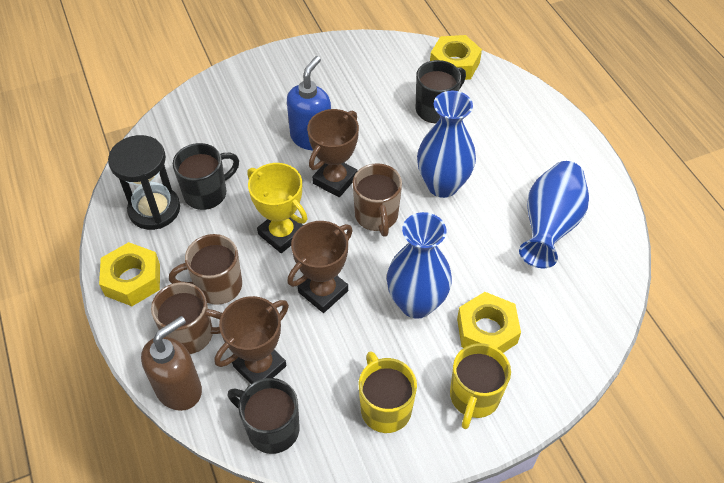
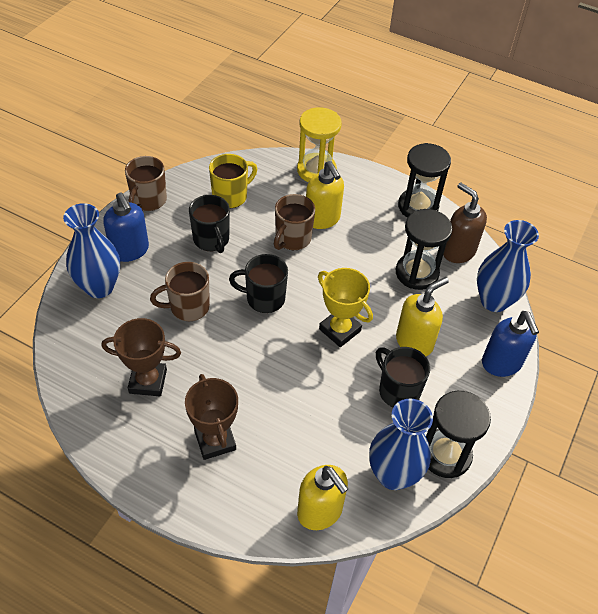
black hourglass: 1 -> 3
blue soap dispenser: 1 -> 2
brown trophy: 3 -> 2
yellow hourglass: 0 -> 1
yellow mug: 2 -> 1
yellow nut: 3 -> 0
yellow soap dispenser: 0 -> 3

